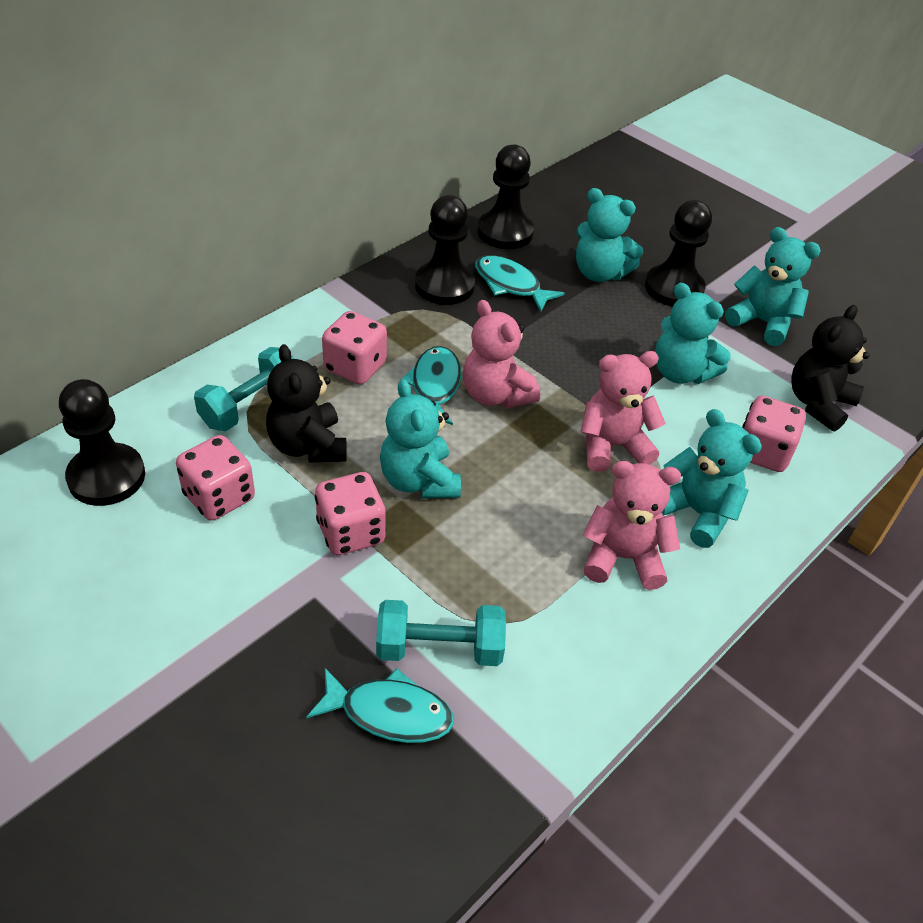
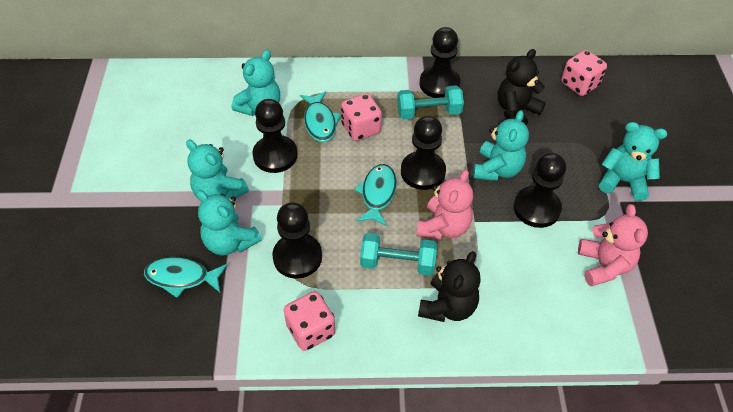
black pawn: 4 -> 5
pink dice: 4 -> 3
pink teddy bear: 3 -> 2

